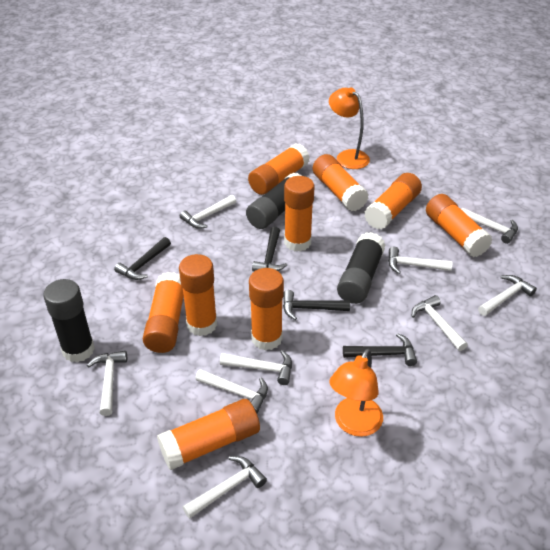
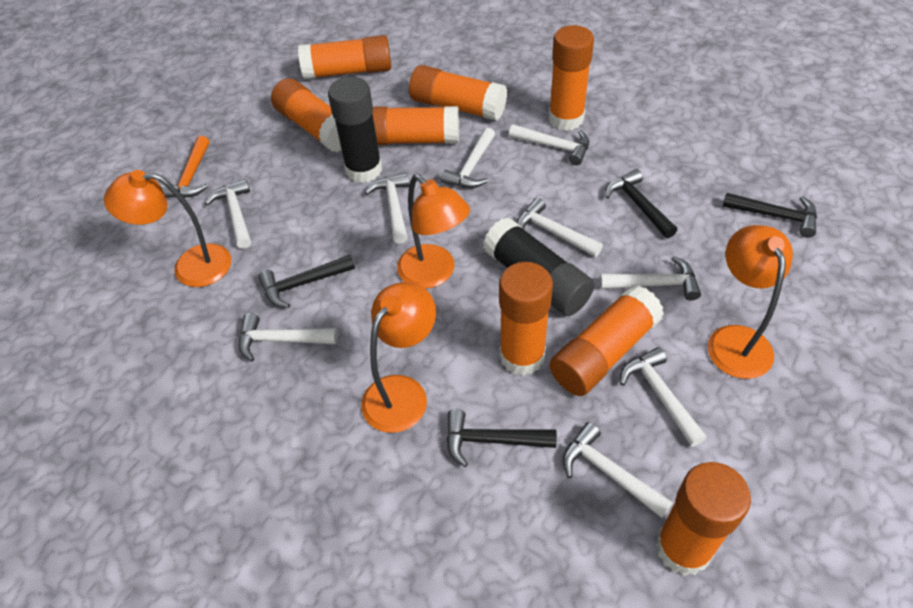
black glue stick: 3 -> 2
orange glue stick: 9 -> 8
orange hammer: 0 -> 1
orange lamp: 2 -> 4

